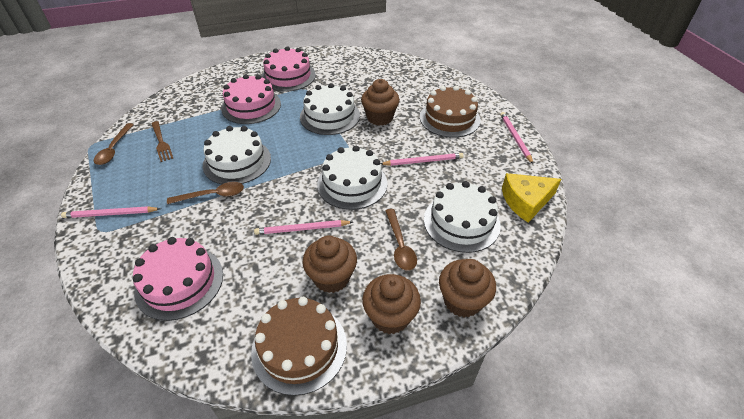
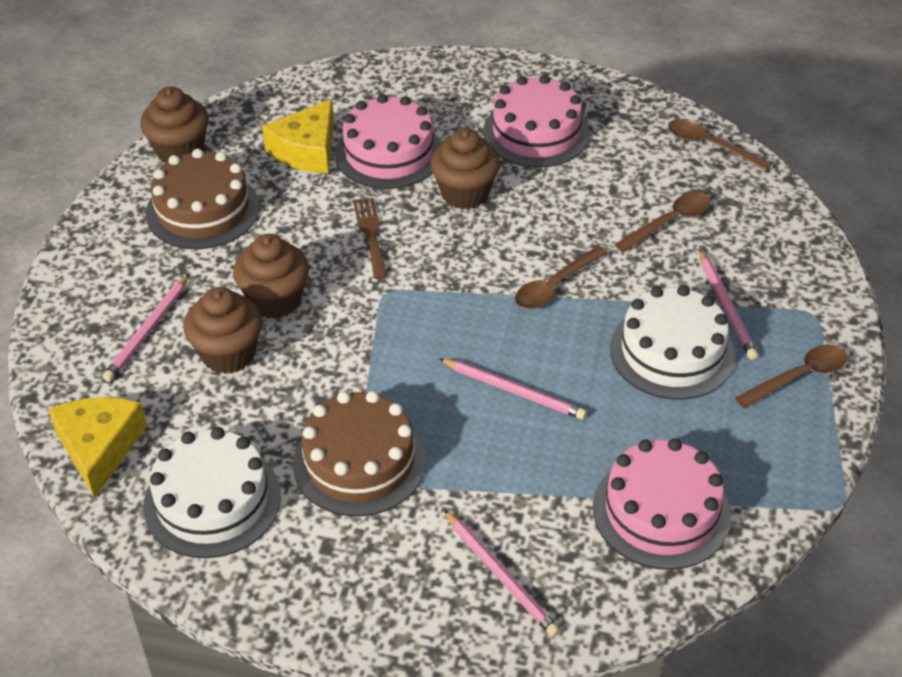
brown spoon: 3 -> 4
white cake: 4 -> 2
yellow cheese: 1 -> 2

